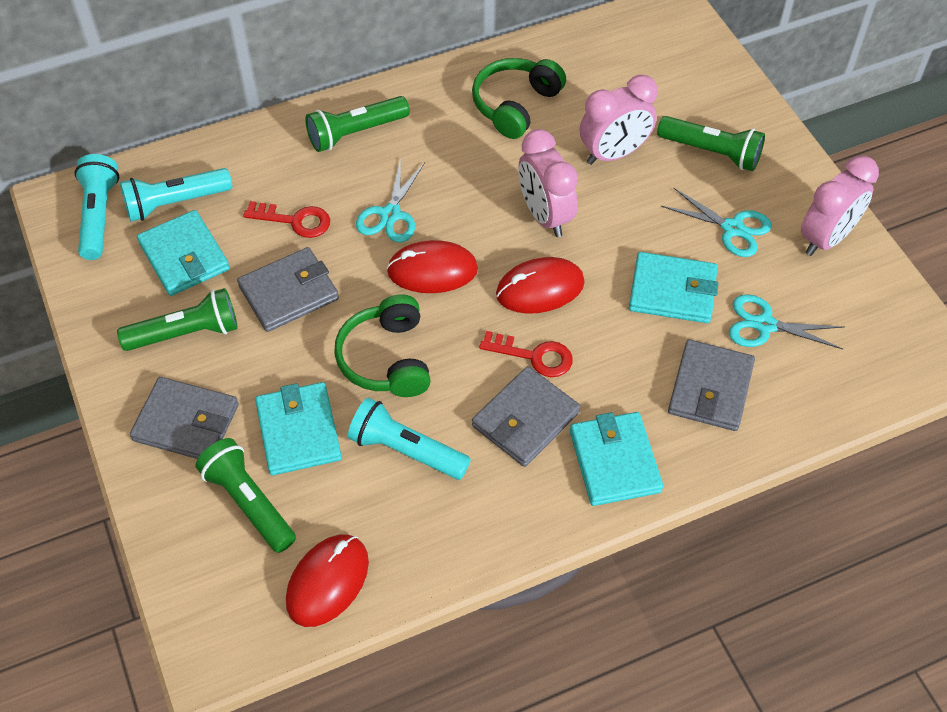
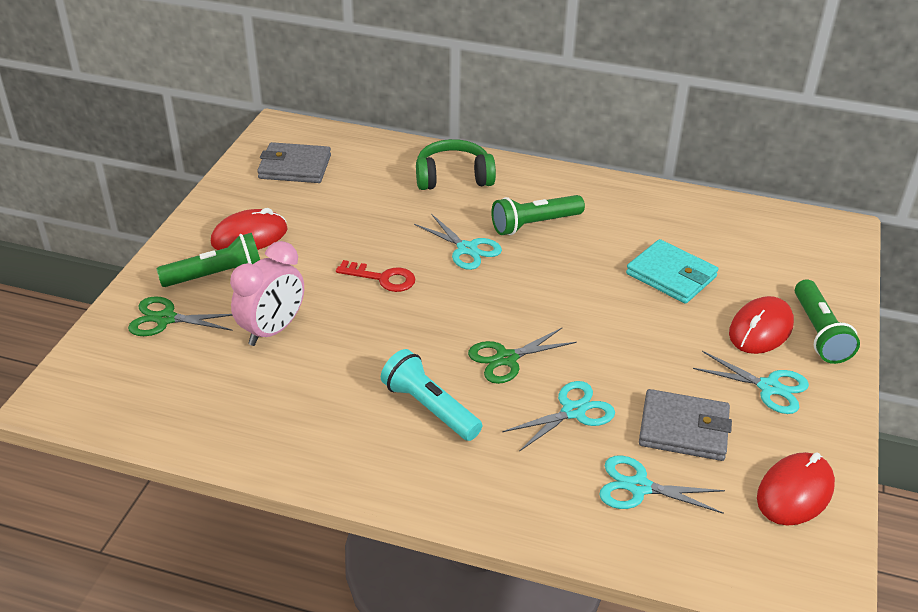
green flashlight: 4 -> 3
green headphones: 2 -> 1
green scissors: 0 -> 2
grey wallet: 4 -> 2
pink clock: 3 -> 1
red key: 2 -> 1
turquoise flashlight: 3 -> 1
turquoise scissors: 3 -> 4
turquoise wallet: 4 -> 1

